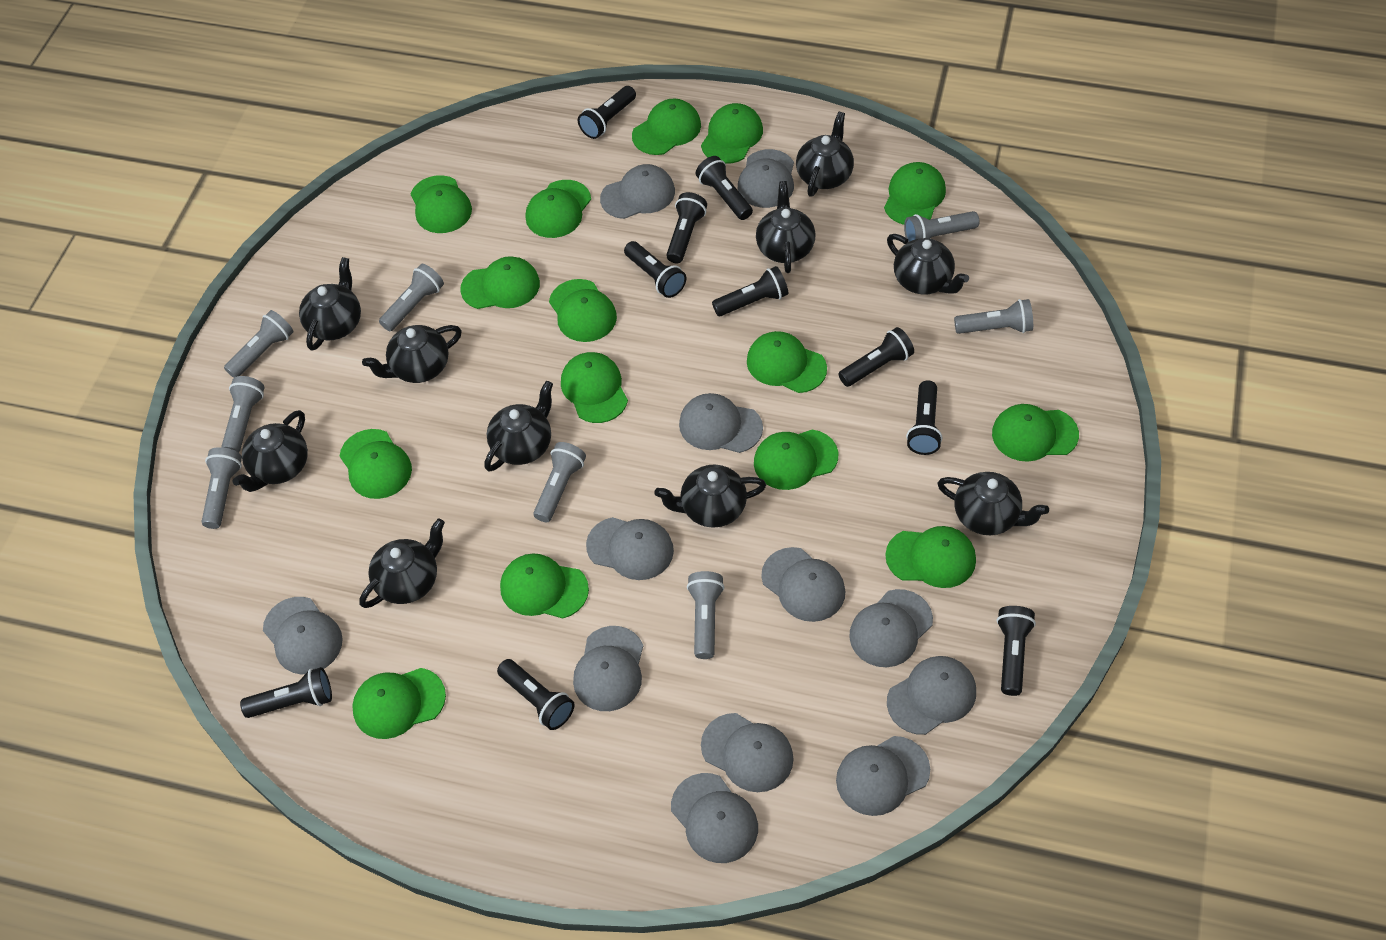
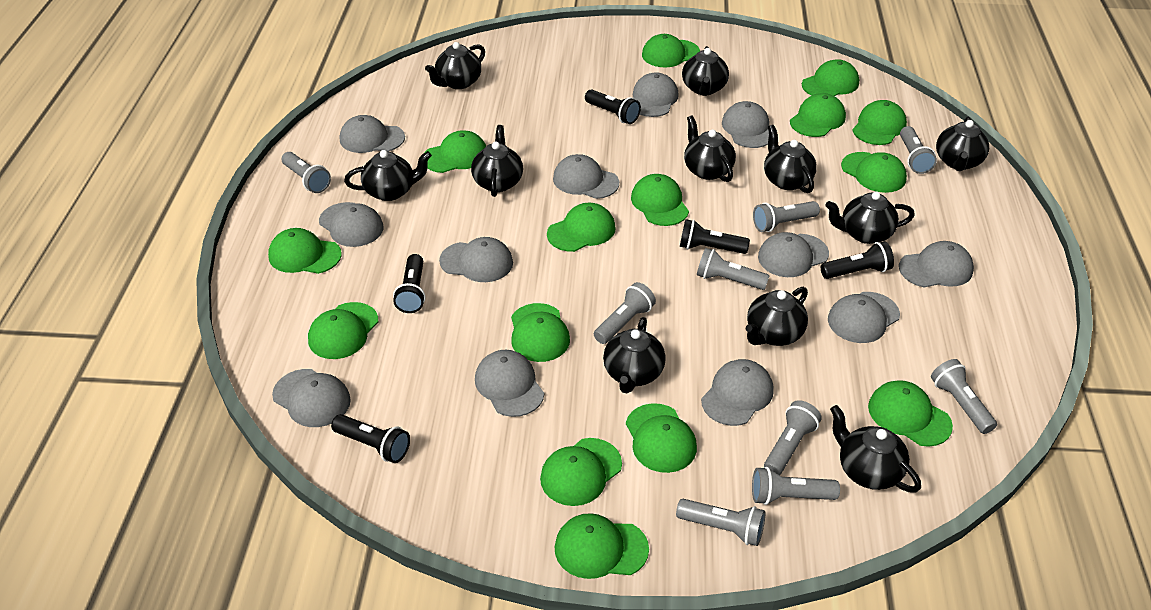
black flashlight: 10 -> 5
black teapot: 10 -> 11
grey flashlight: 8 -> 9

